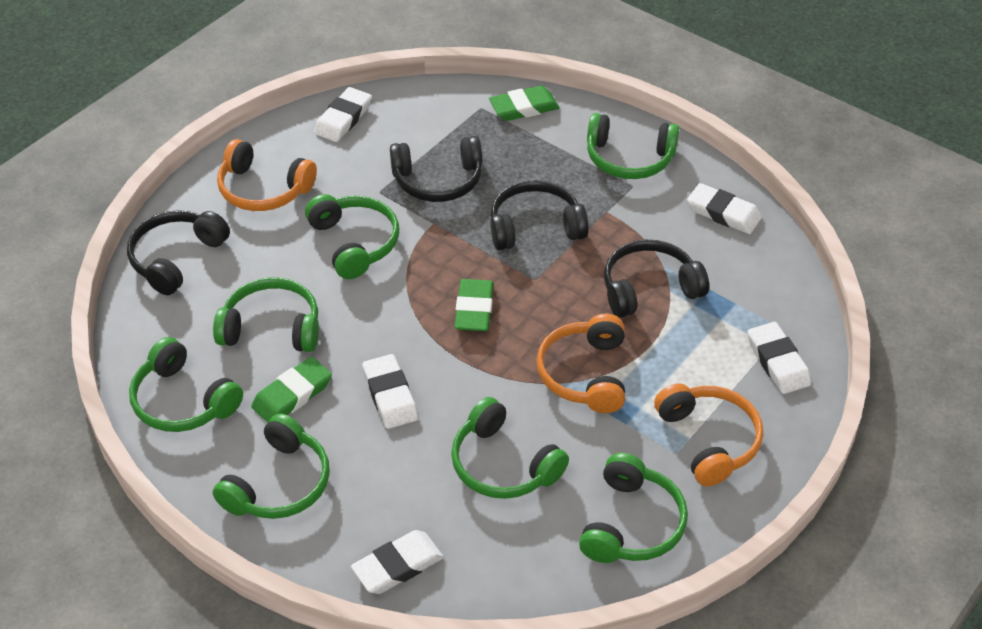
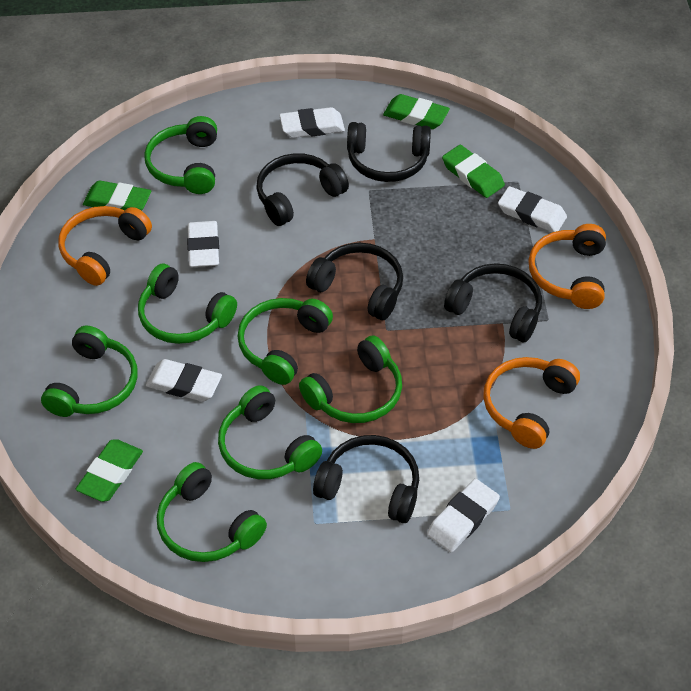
black headphones: 4 -> 5
green eraser: 3 -> 4

